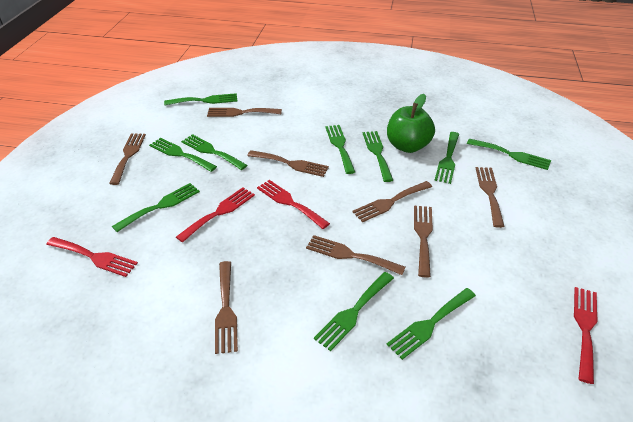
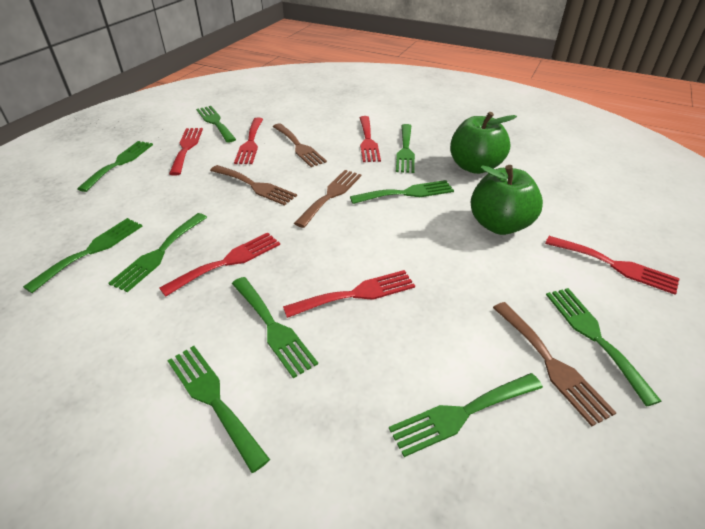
brown fork: 8 -> 4
green apple: 1 -> 2
red fork: 4 -> 6

